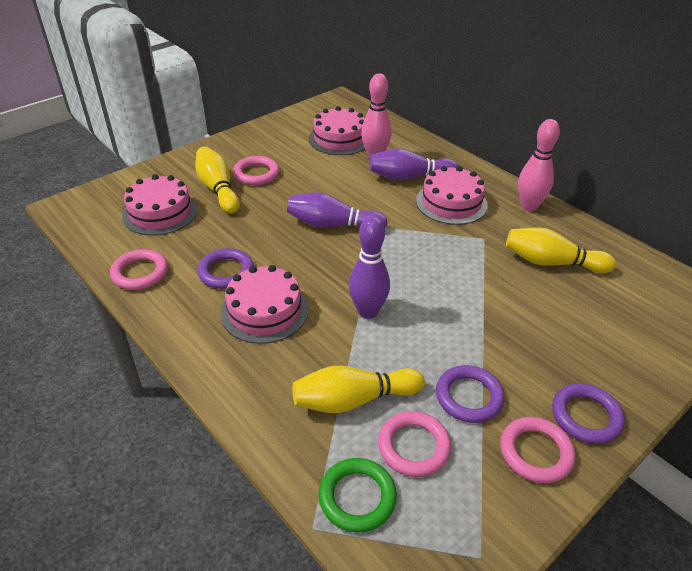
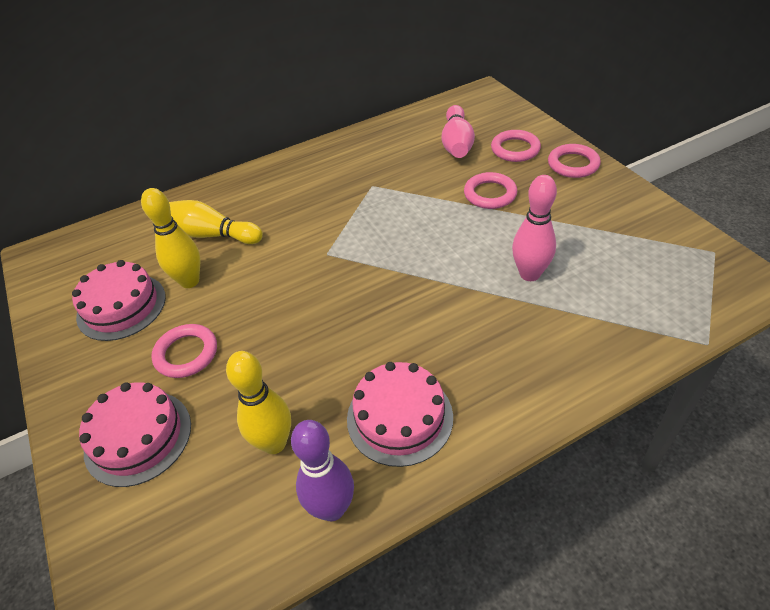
green ring: 1 -> 0
pink cake: 4 -> 3
purple bowling pin: 3 -> 1
purple ring: 3 -> 0

